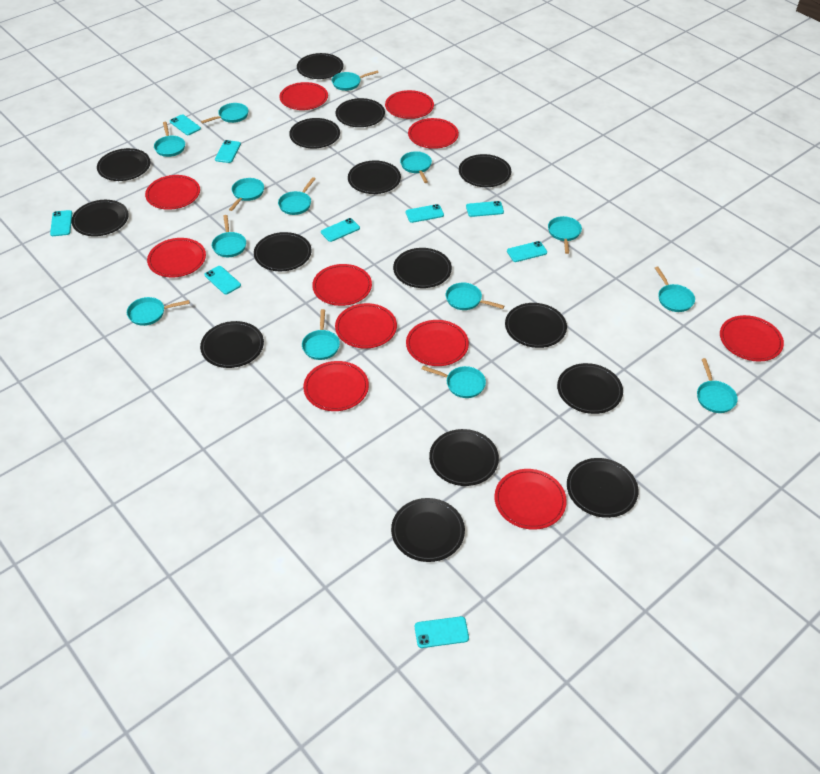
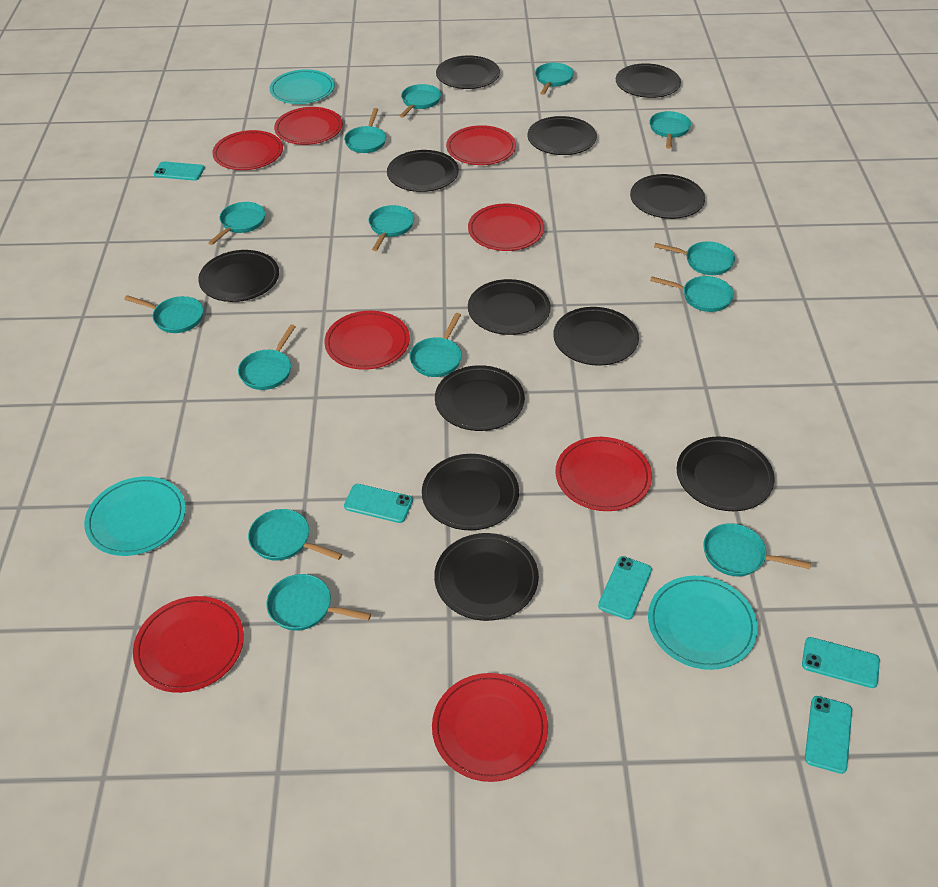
black plate: 15 -> 12
red plate: 11 -> 8
turquoise phone: 9 -> 5
turquoise plate: 0 -> 3

